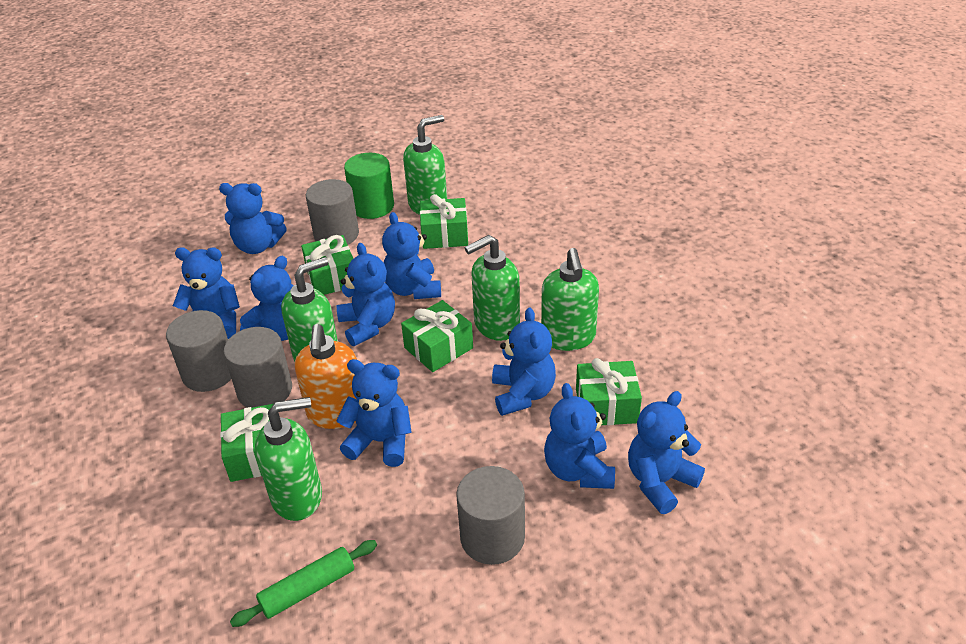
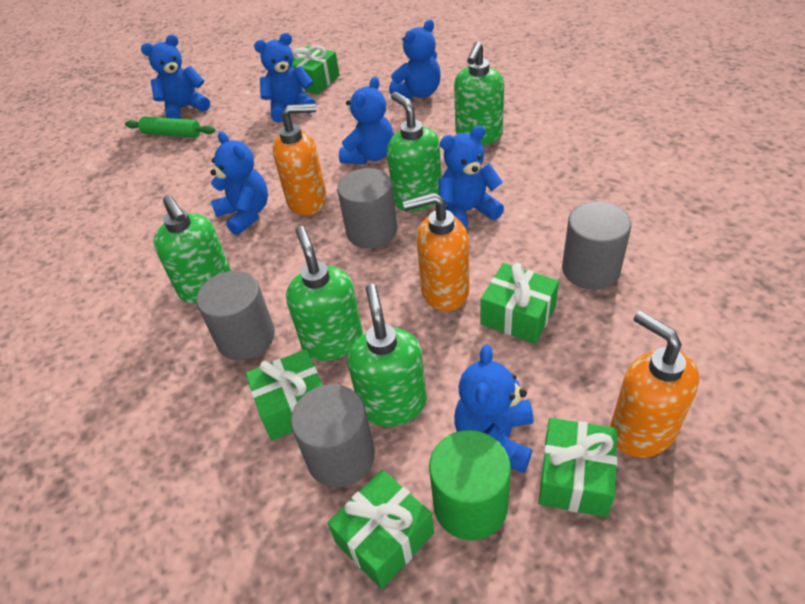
blue teddy bear: 9 -> 7
orange soap dispenser: 1 -> 3

